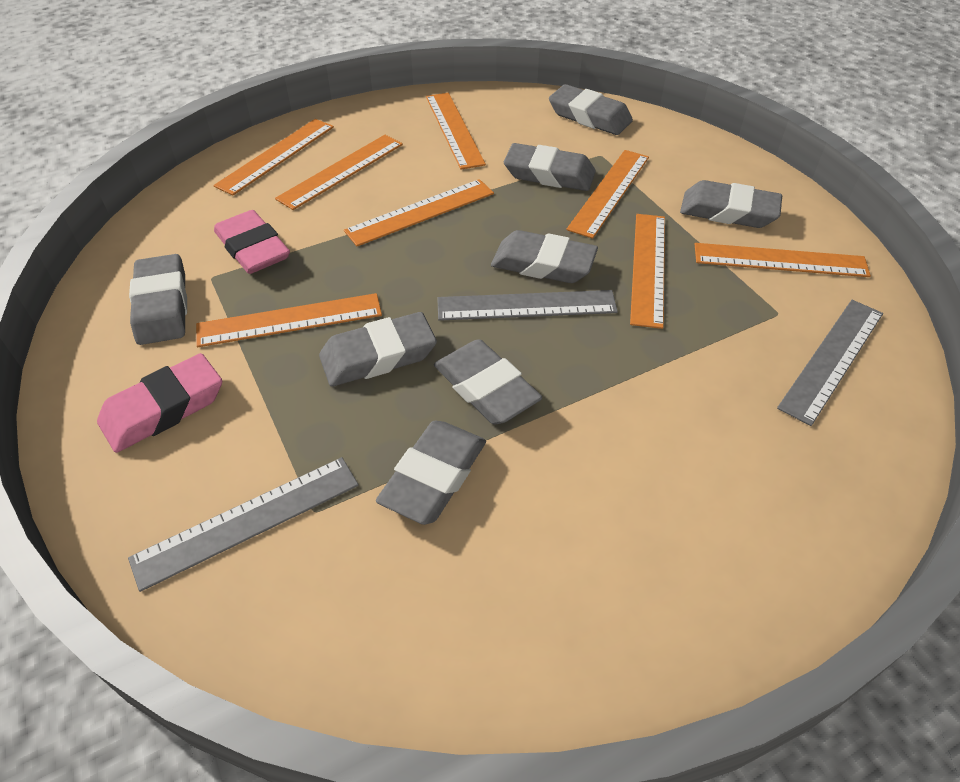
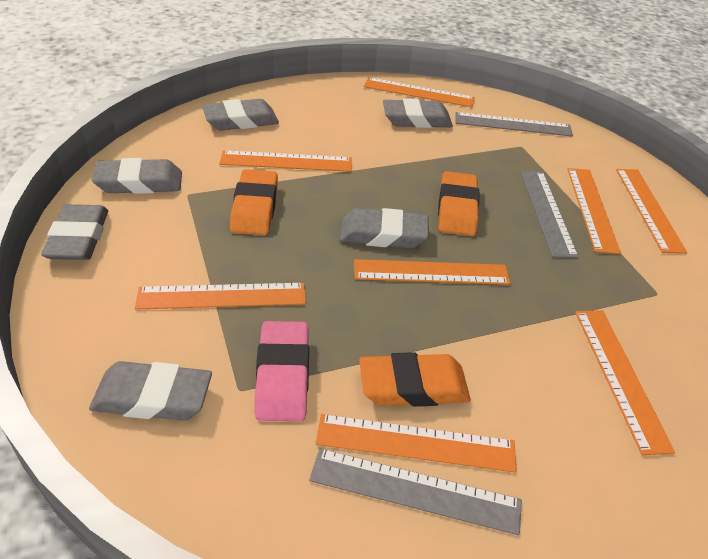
grey eraser: 8 -> 6
orange eraser: 0 -> 3
pink eraser: 2 -> 1

